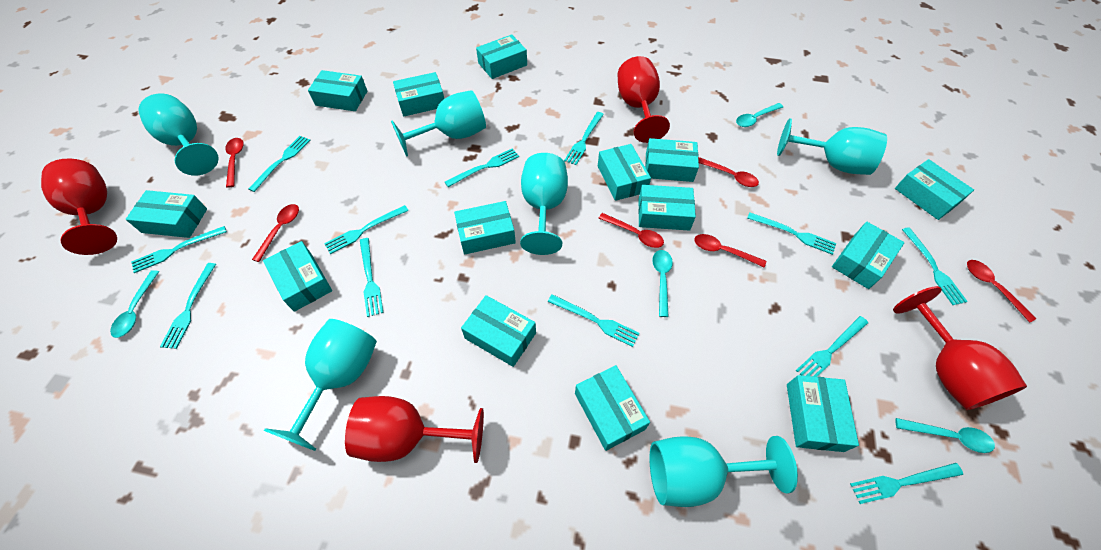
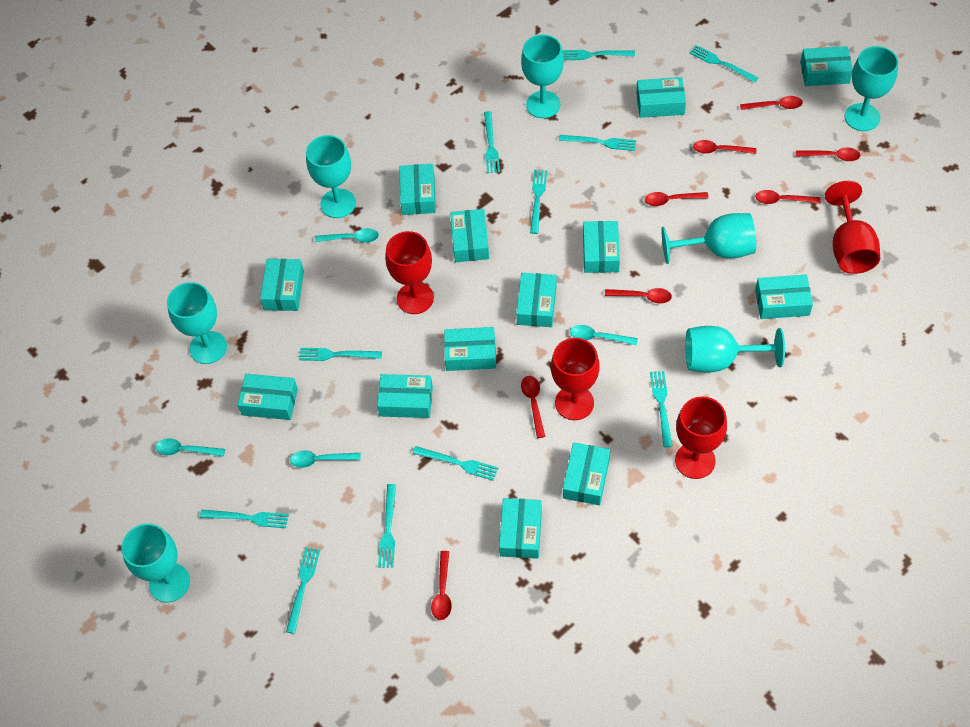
red spoon: 6 -> 8
turquoise box: 14 -> 13
turquoise fork: 12 -> 11
turquoise goblet: 6 -> 7

